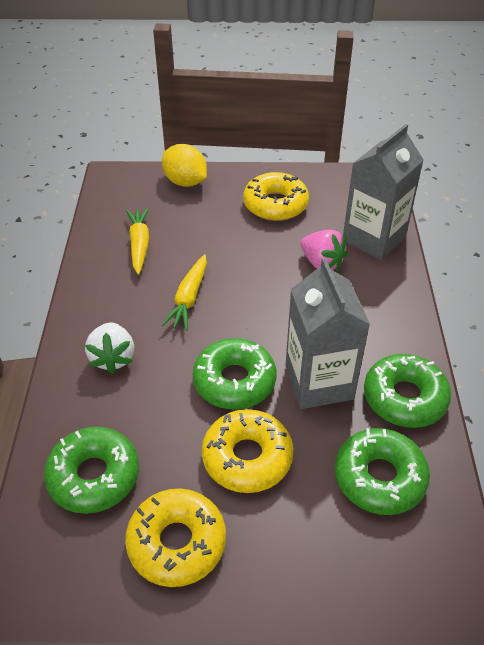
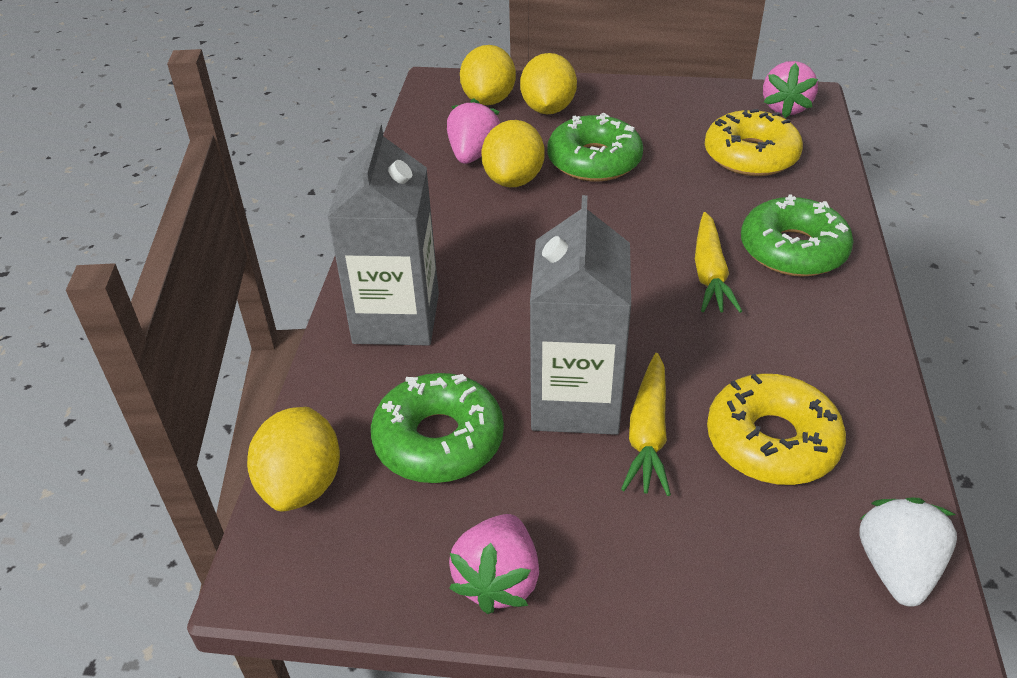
green donut: 4 -> 3
pink strawberry: 1 -> 3
yellow donut: 3 -> 2
yellow lemon: 1 -> 4

